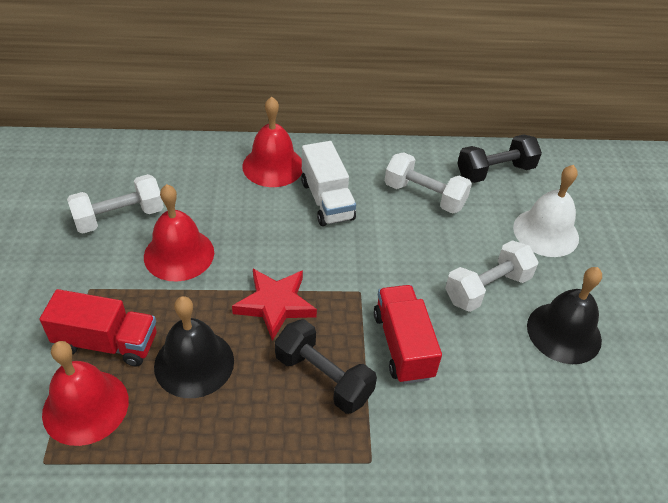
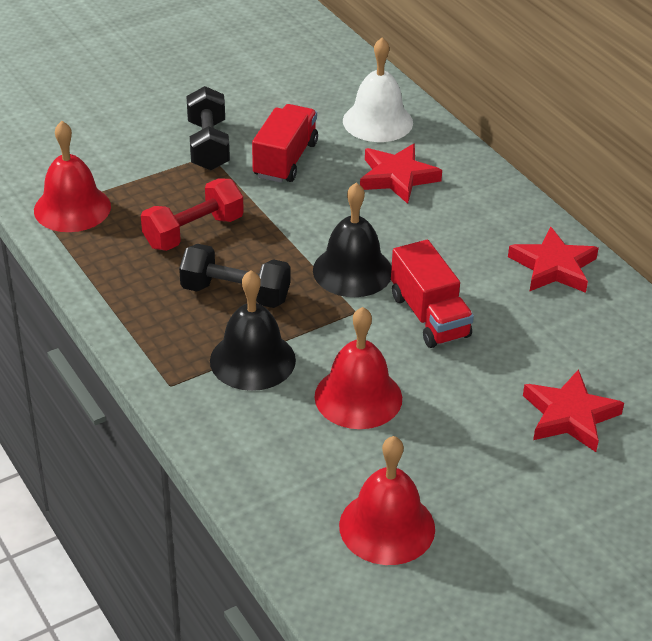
red dumbbell: 0 -> 1
red star: 1 -> 3
white dumbbell: 3 -> 0
white truck: 1 -> 0

